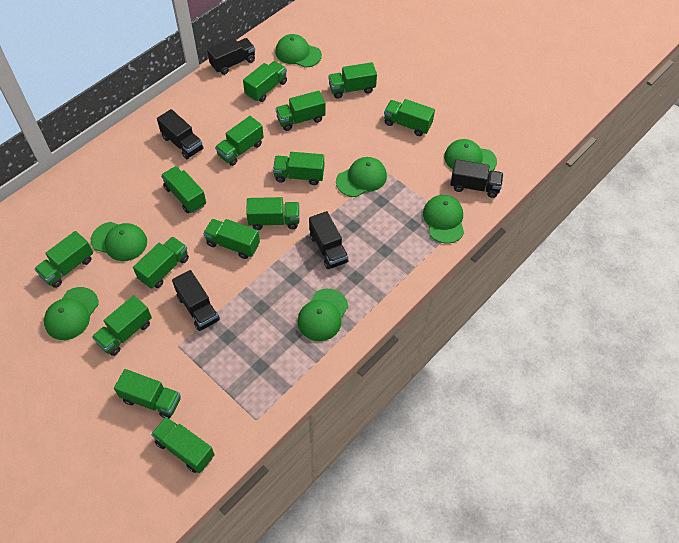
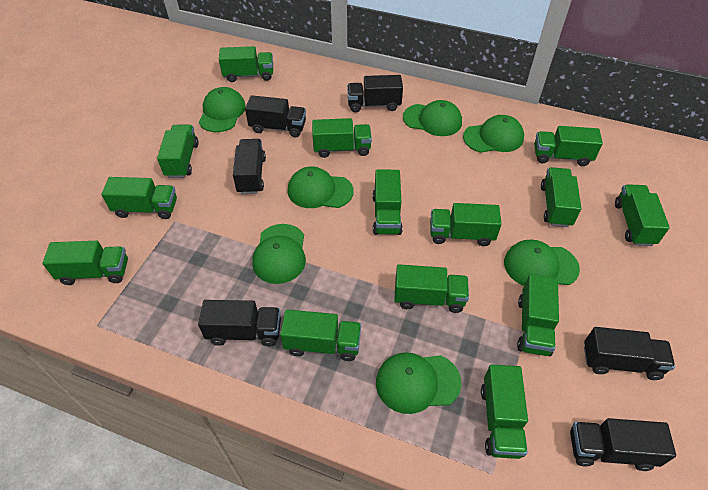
black truck: 5 -> 6

